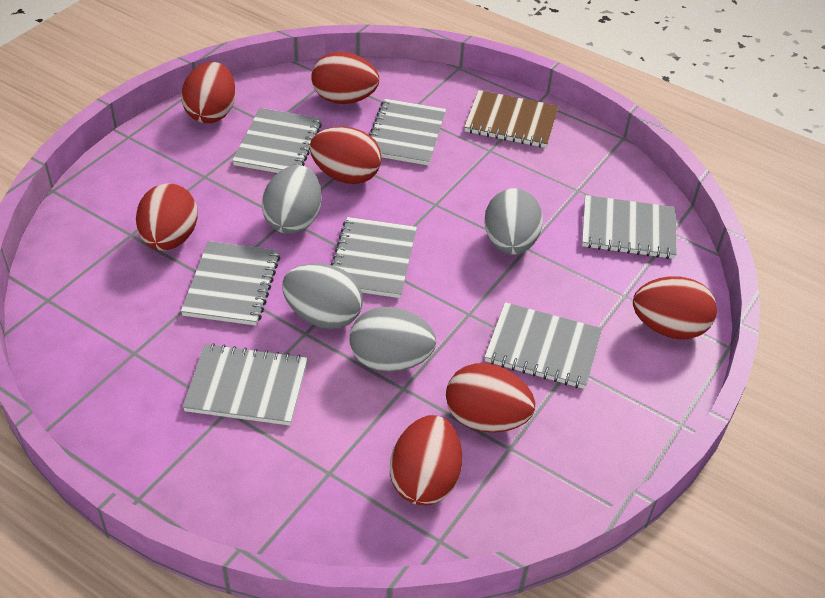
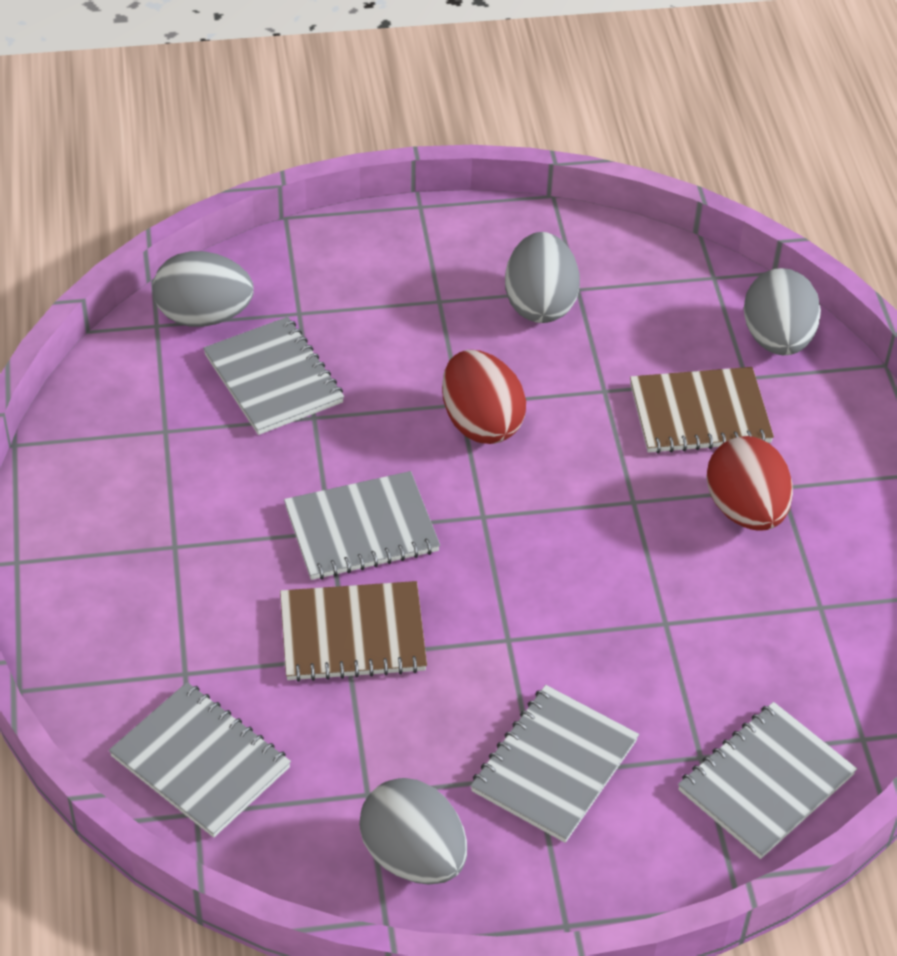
brown notebook: 1 -> 2
grey notebook: 7 -> 5
red egg: 7 -> 2

